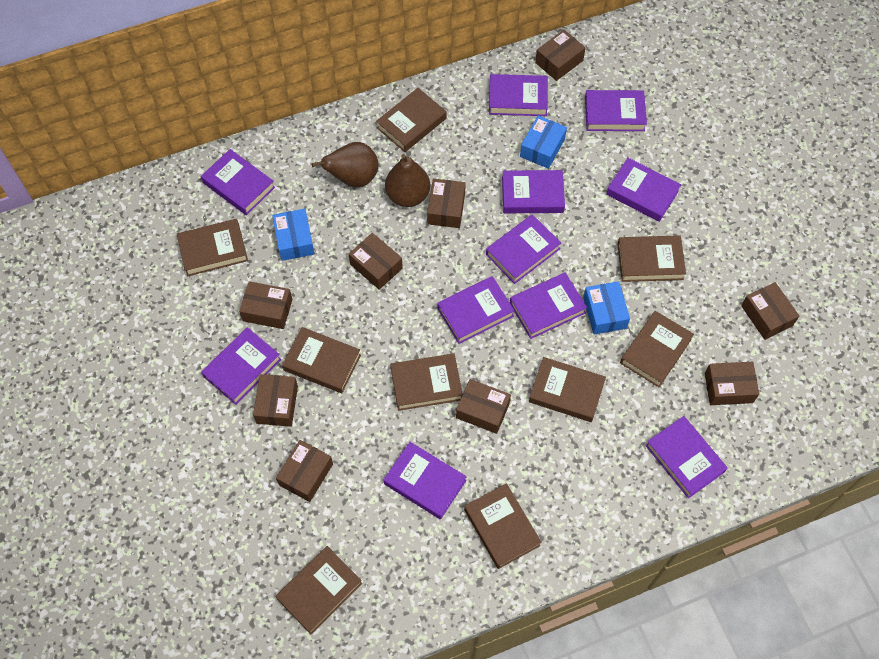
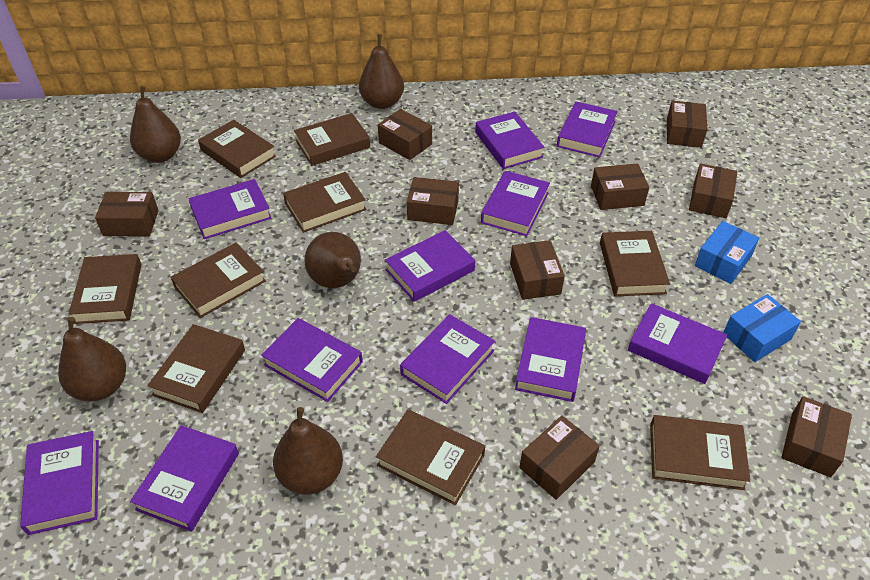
blue box: 3 -> 2
brown pear: 2 -> 5

